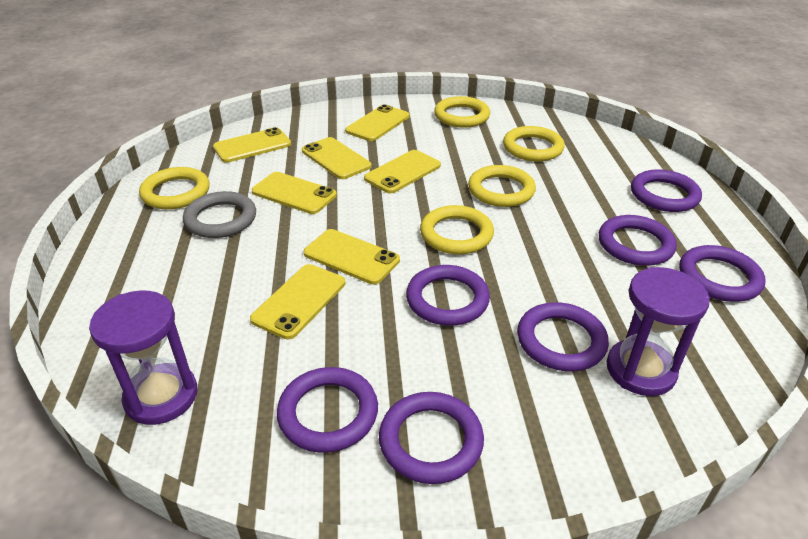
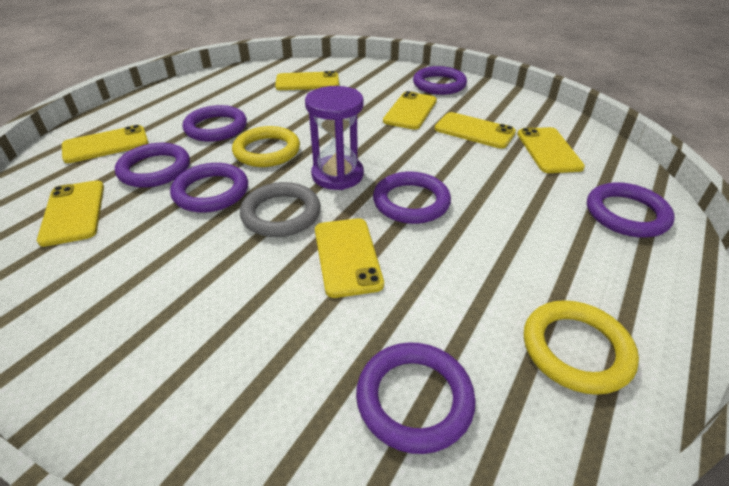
purple hourglass: 2 -> 1
yellow ring: 5 -> 2

